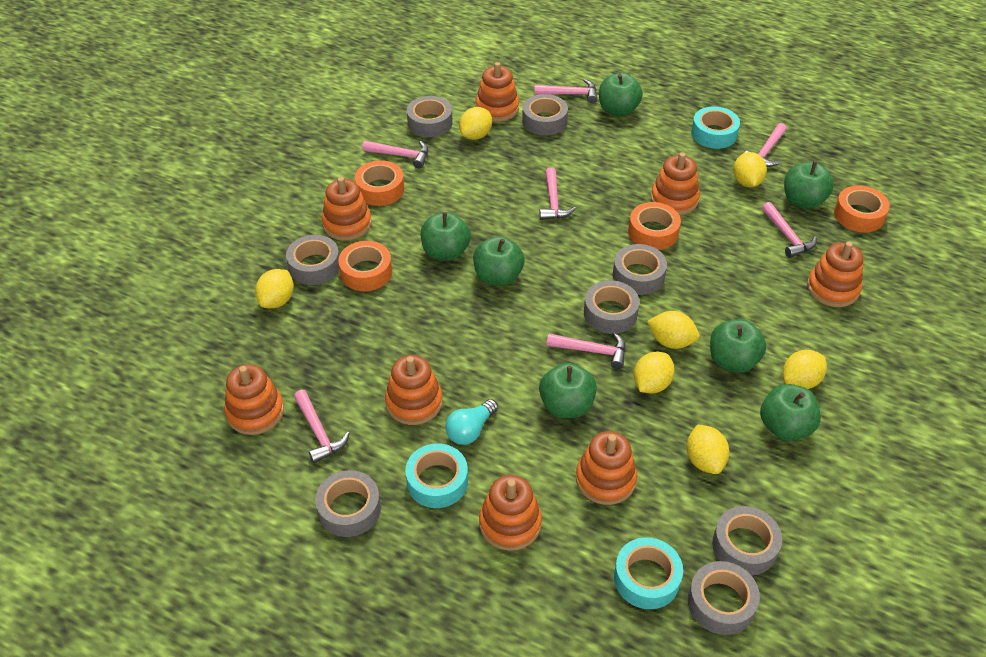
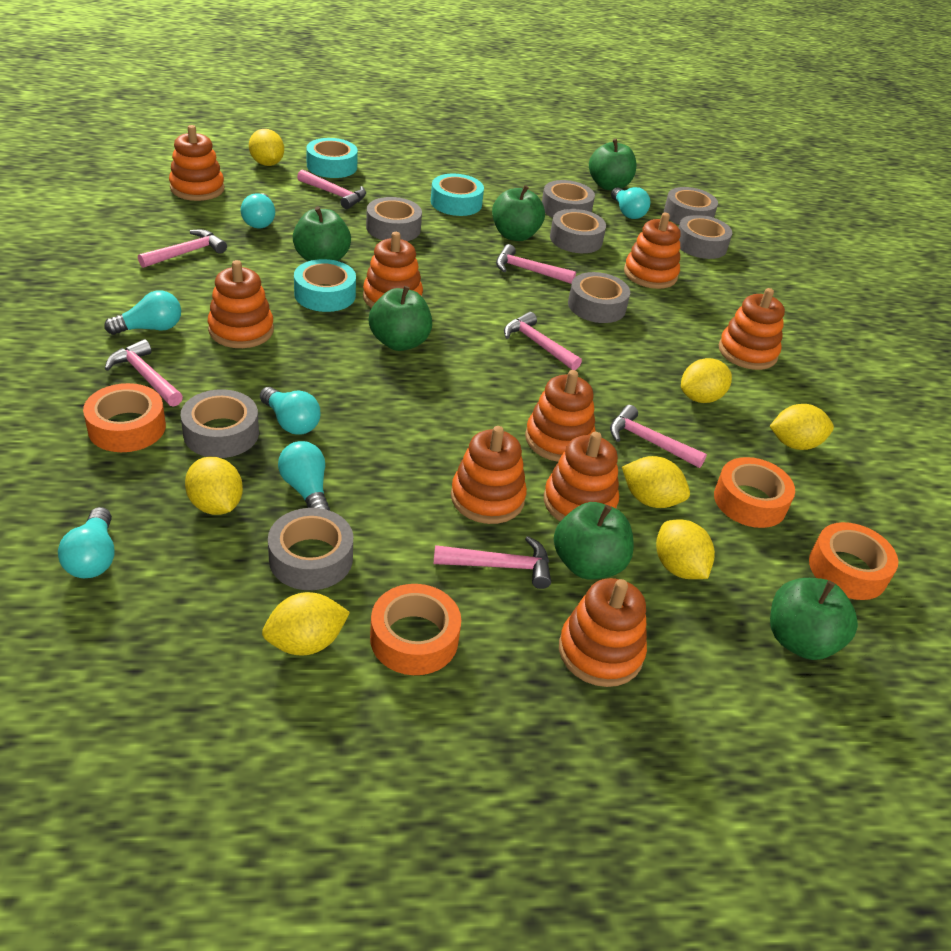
green apple: 7 -> 6
orange stacking toy: 8 -> 9
turquoise light bulb: 1 -> 6

